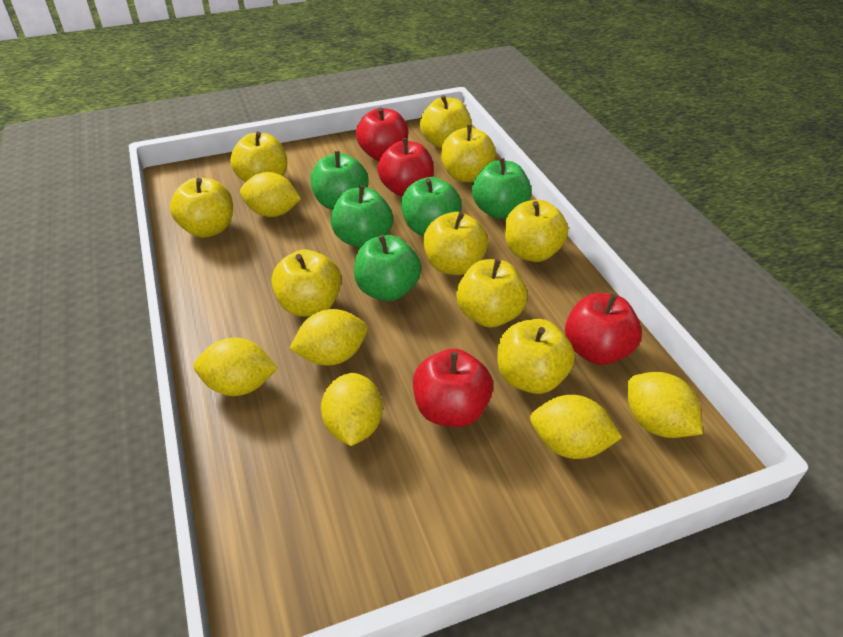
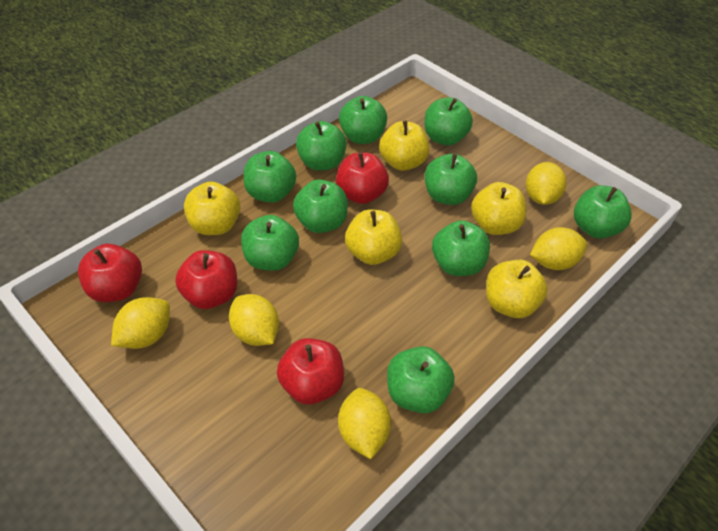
green apple: 5 -> 10
yellow apple: 9 -> 5
yellow lemon: 6 -> 5

